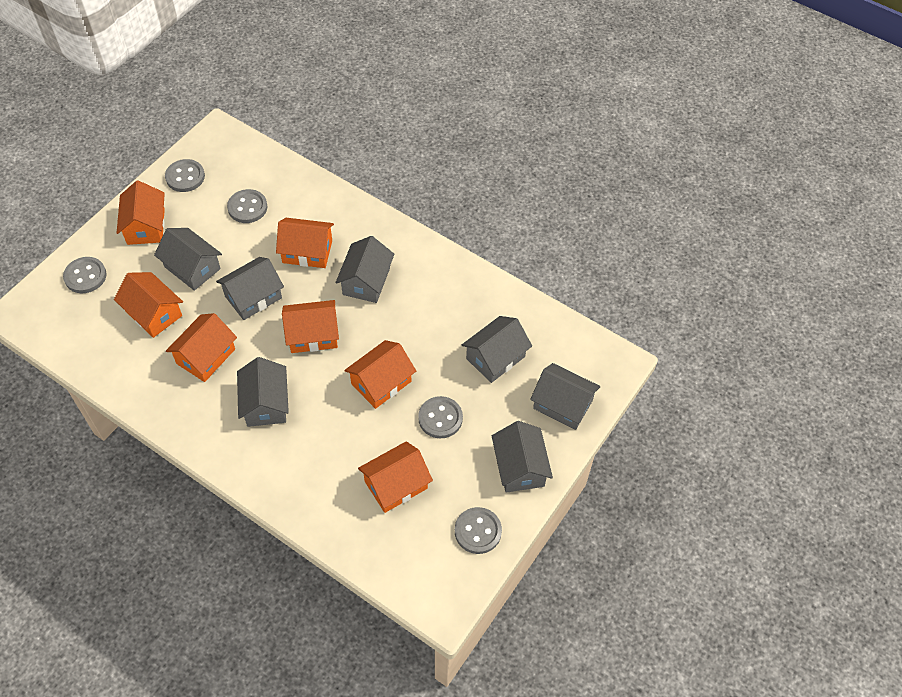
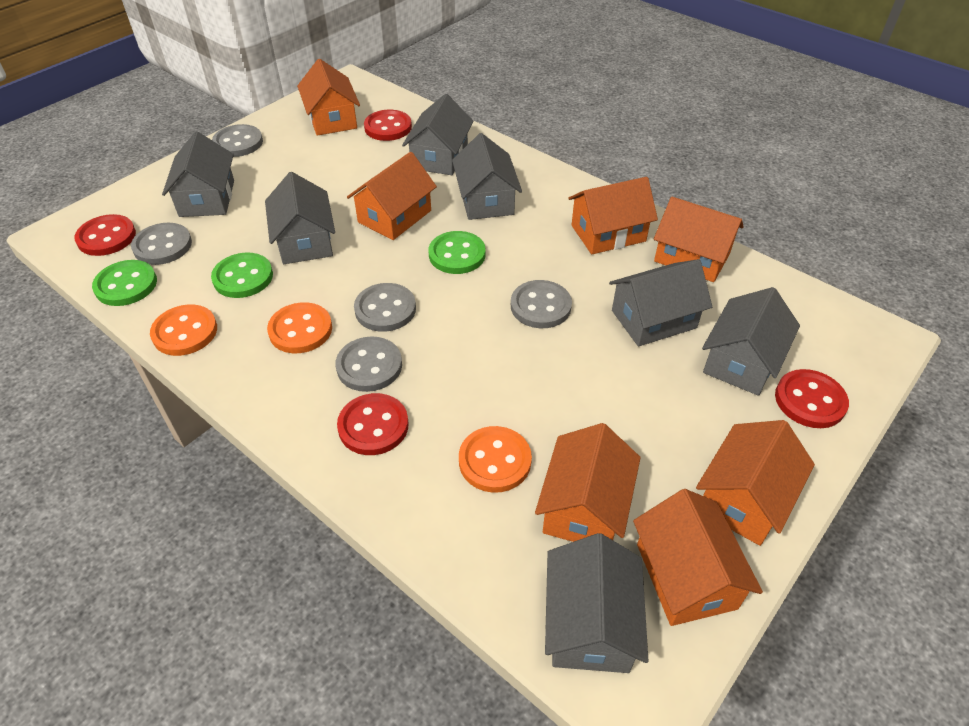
green button: 0 -> 3
orange button: 0 -> 3
red button: 0 -> 4

